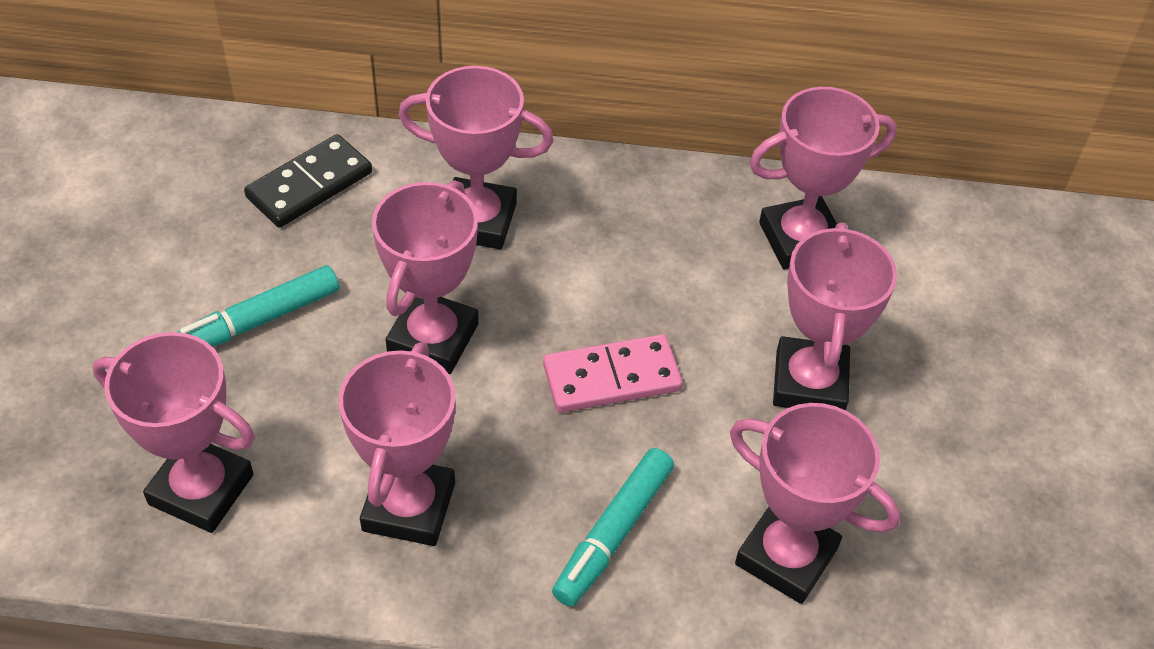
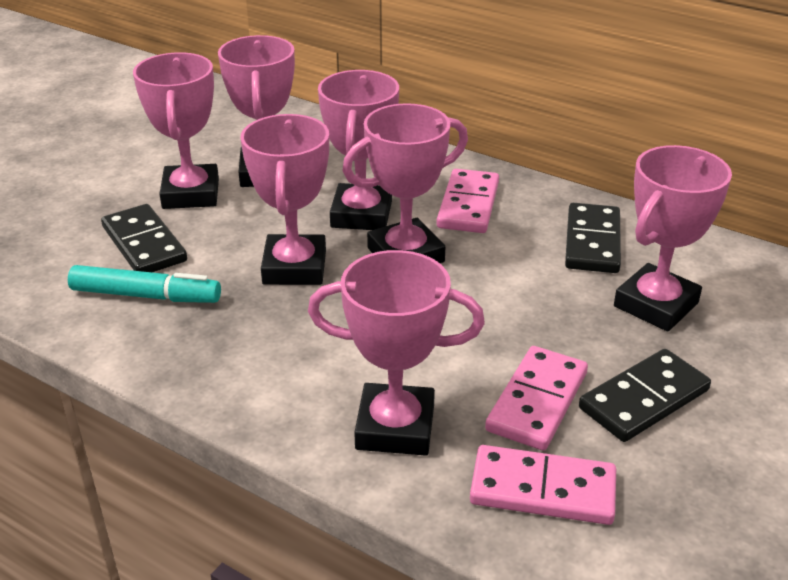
black domino: 1 -> 3
pink domino: 1 -> 3
turquoise marker: 2 -> 1

